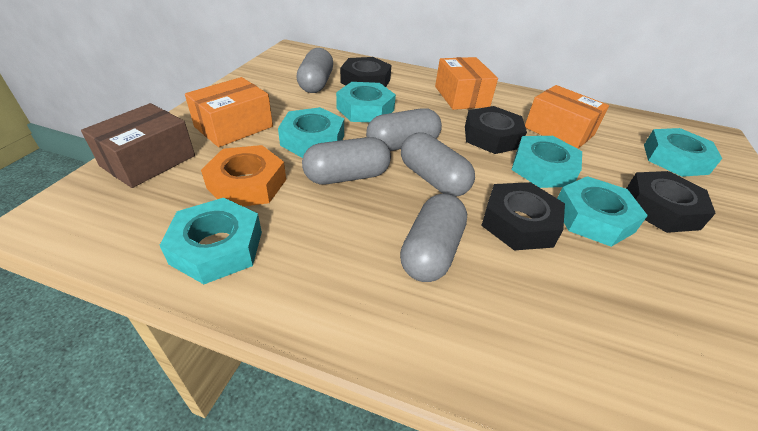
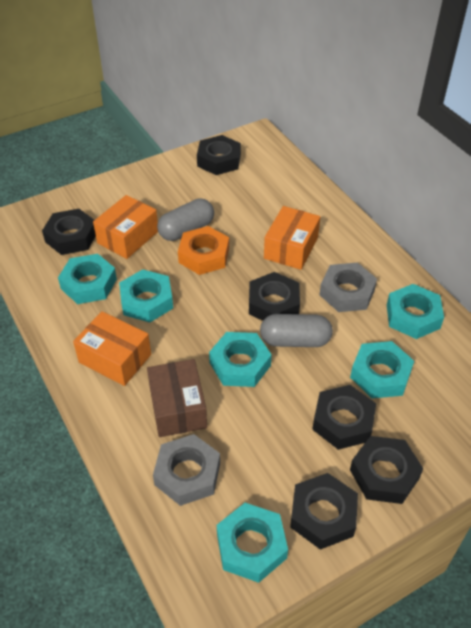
black nut: 4 -> 6
grey capsule: 5 -> 2
grey nut: 0 -> 2

